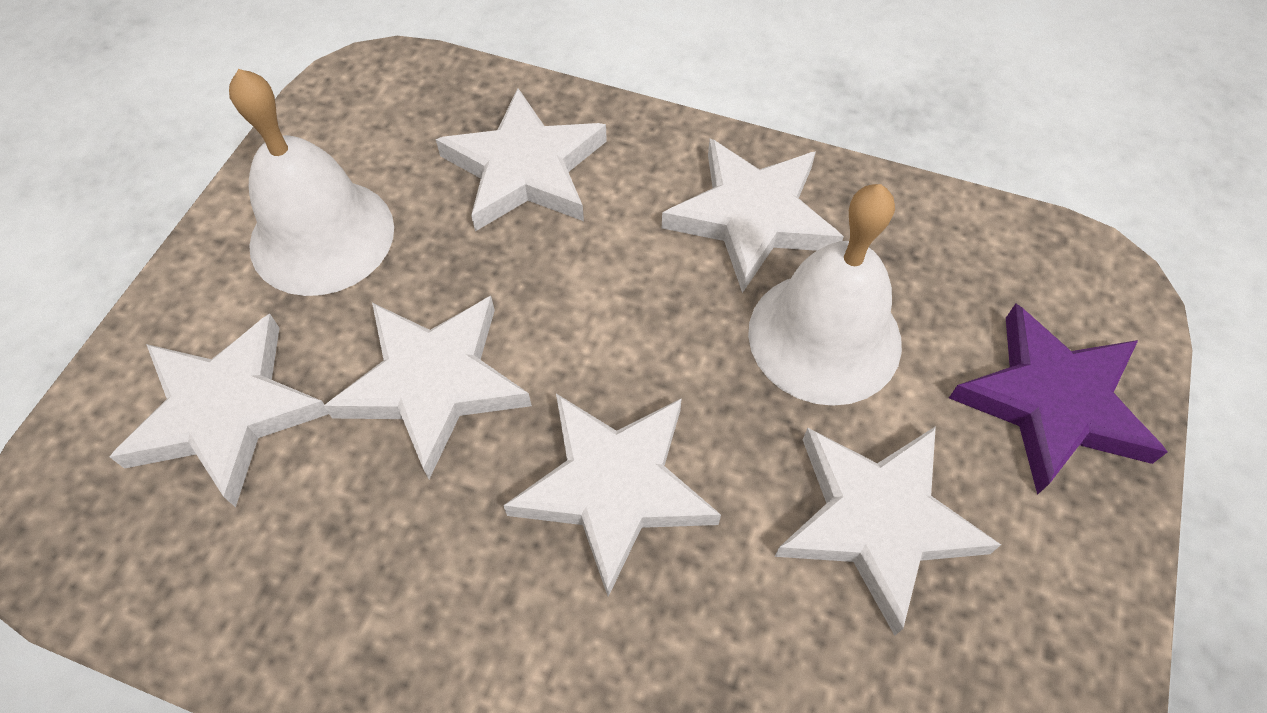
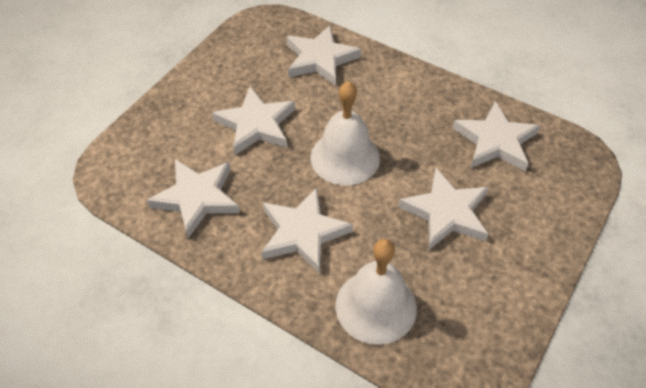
purple star: 1 -> 0

